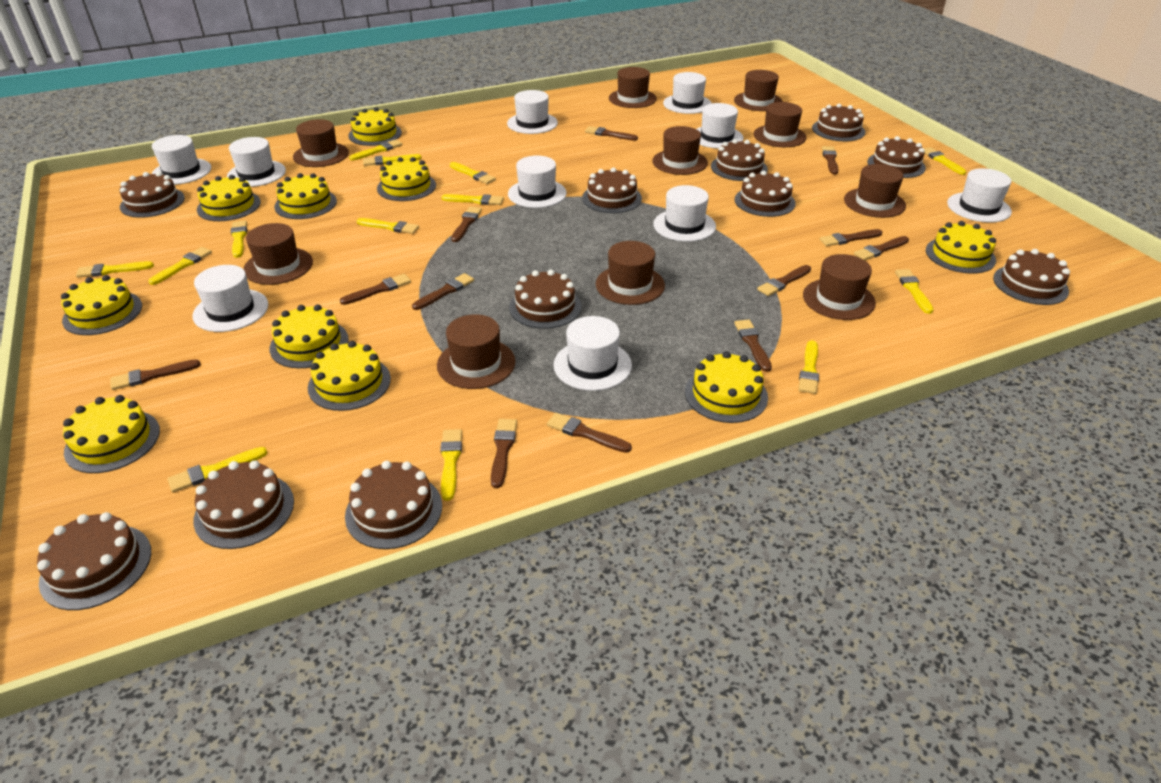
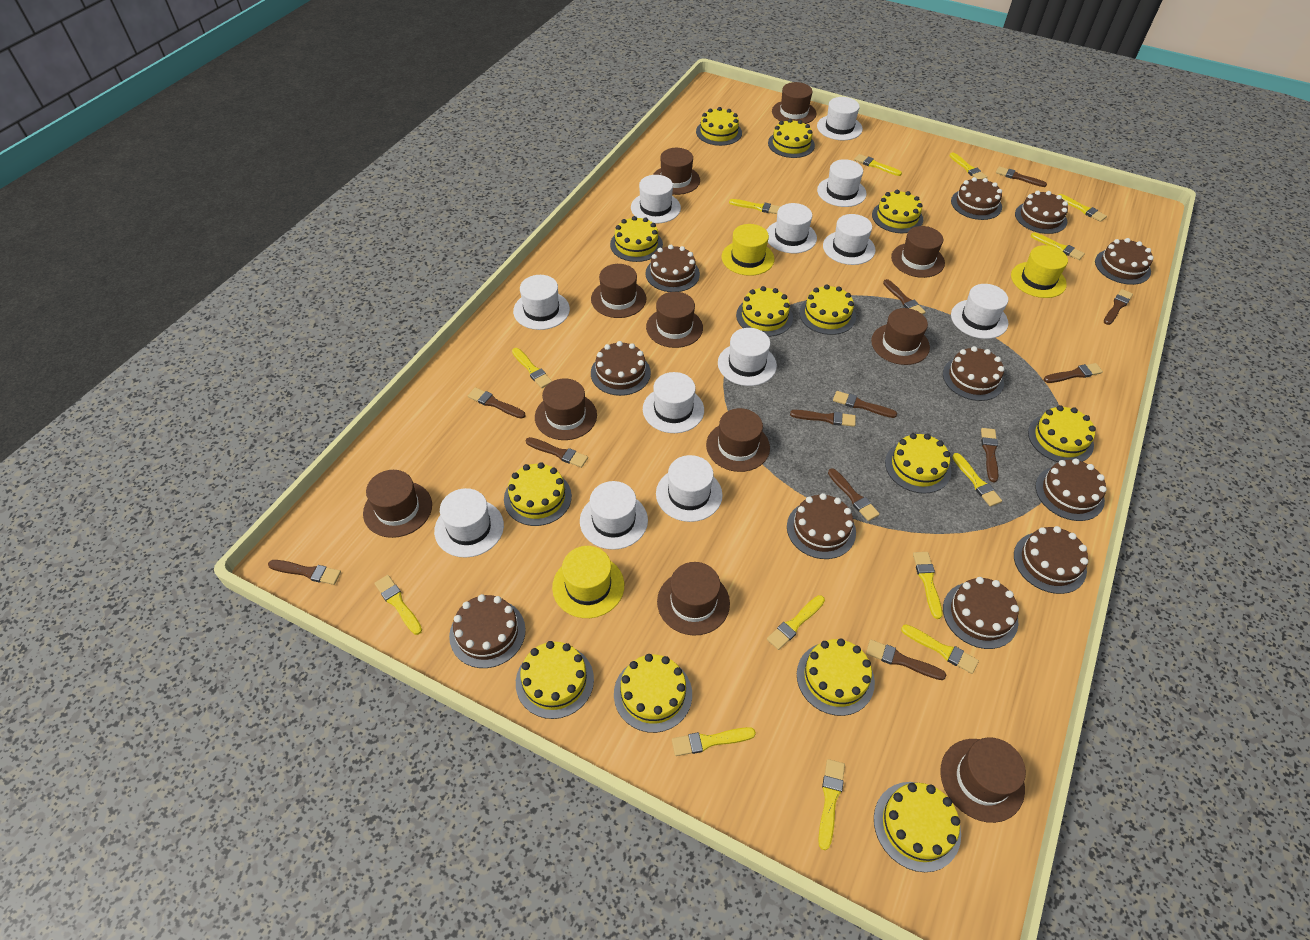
brown hat: 10 -> 11
white hat: 10 -> 12
yellow cake: 10 -> 13
yellow hat: 0 -> 3

